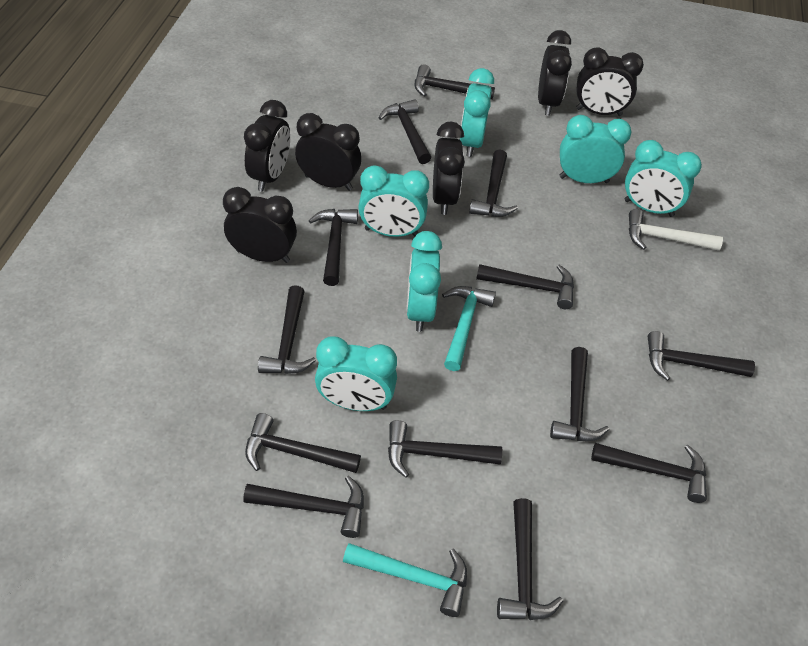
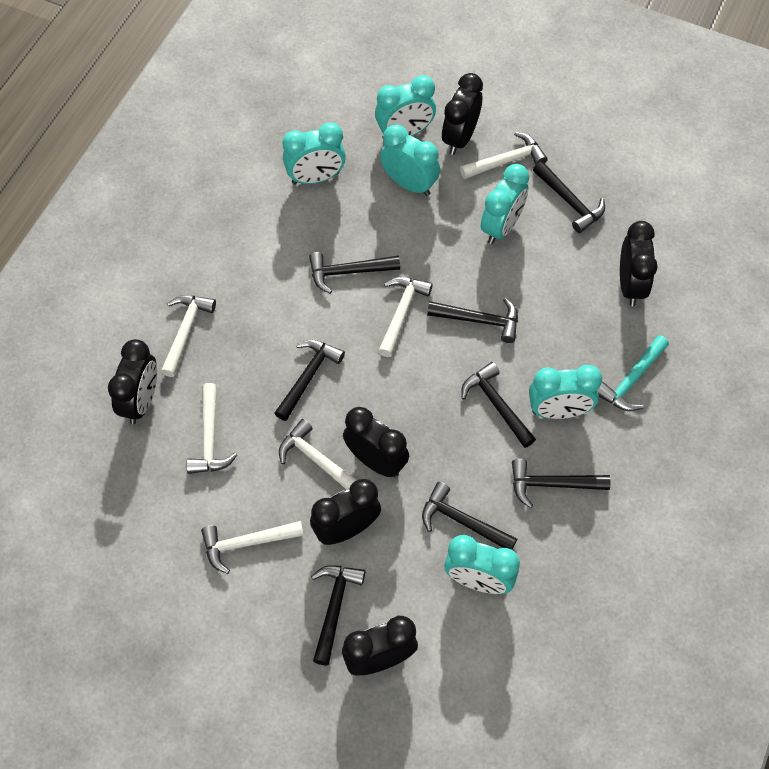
black hammer: 13 -> 8
turquoise hammer: 2 -> 1
white hammer: 1 -> 6

